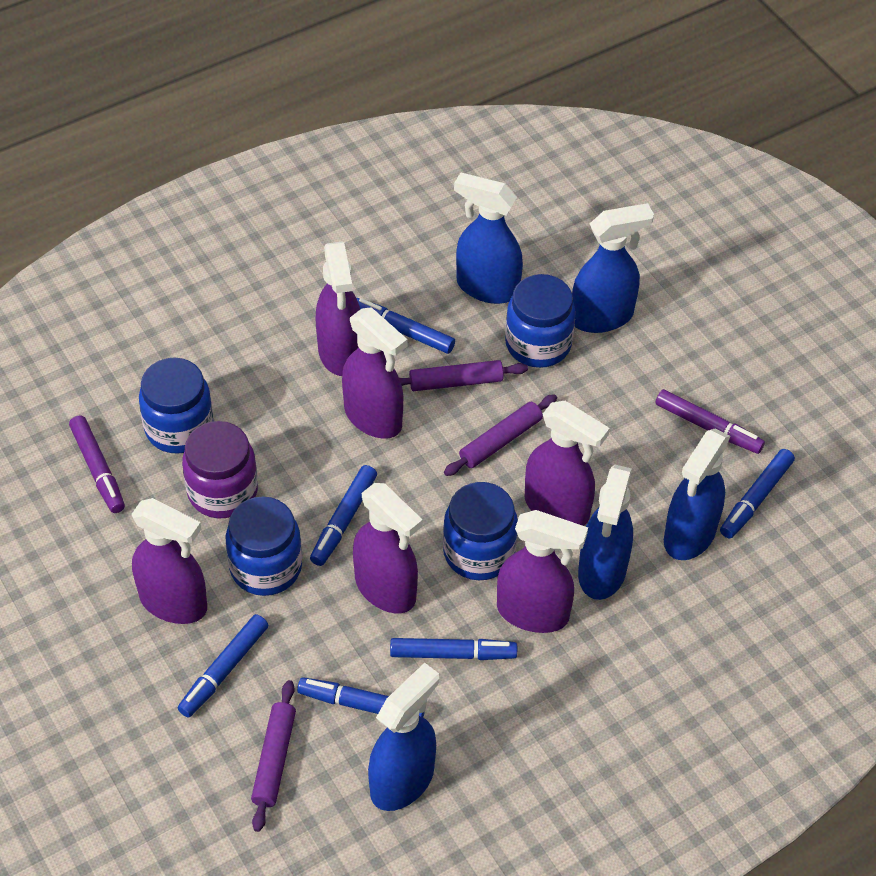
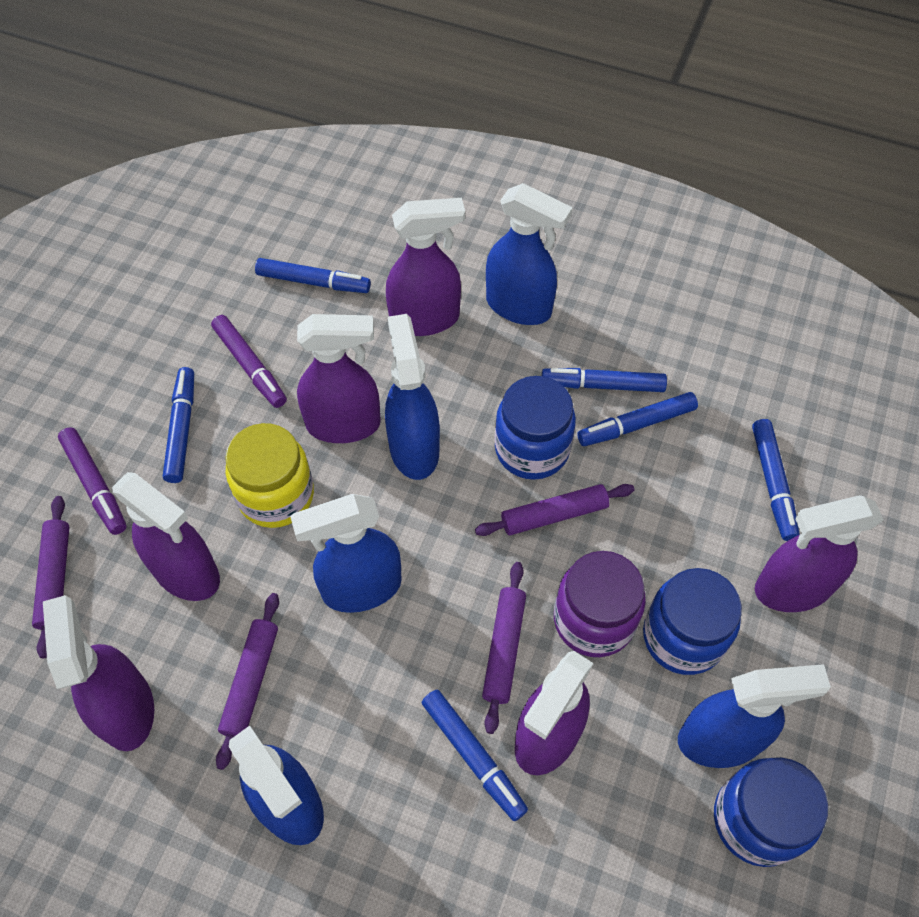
blue jar: 4 -> 3
purple rolling pin: 3 -> 4
yellow jar: 0 -> 1

